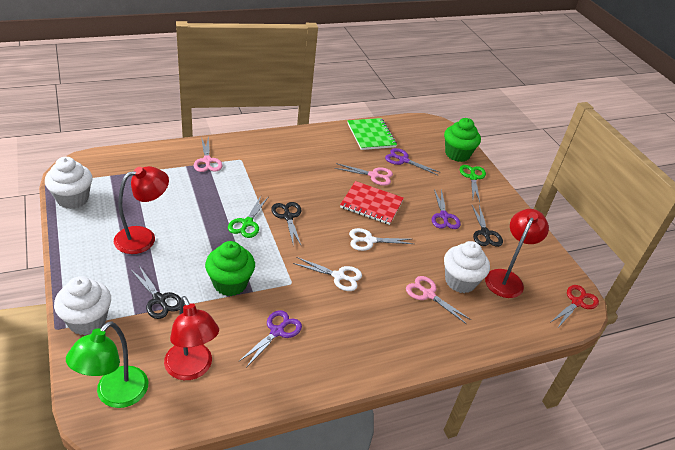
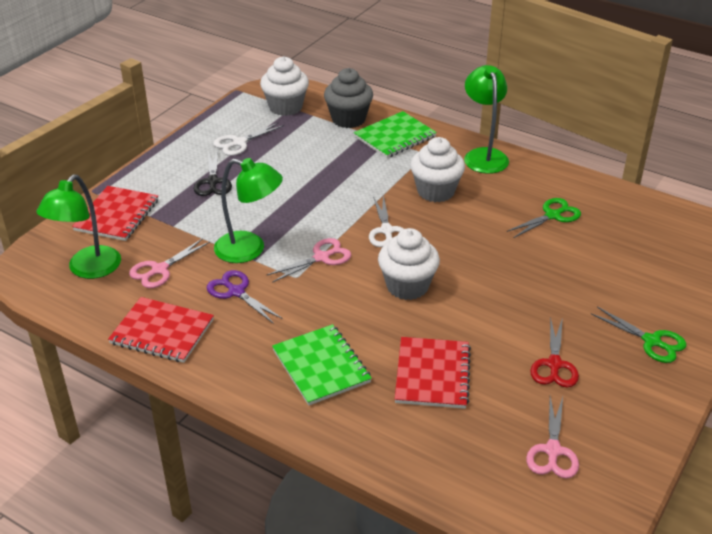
black scissors: 3 -> 1
green cupcake: 2 -> 0
green lamp: 1 -> 3
green notebook: 1 -> 2
grey cupcake: 0 -> 1
purple scissors: 3 -> 1
red lamp: 3 -> 0
red notebook: 1 -> 3

